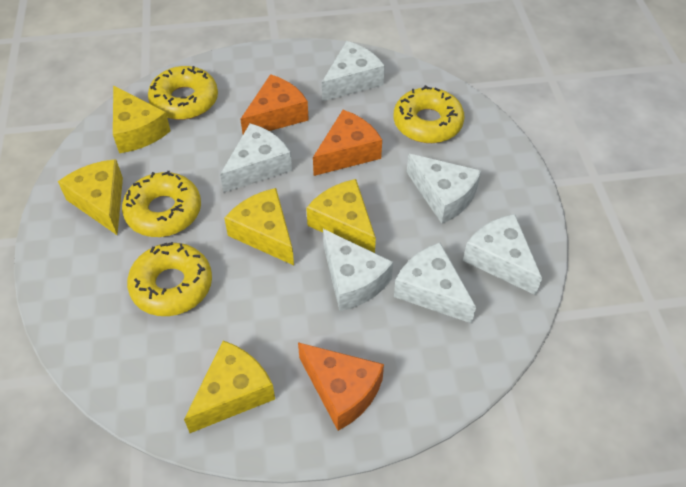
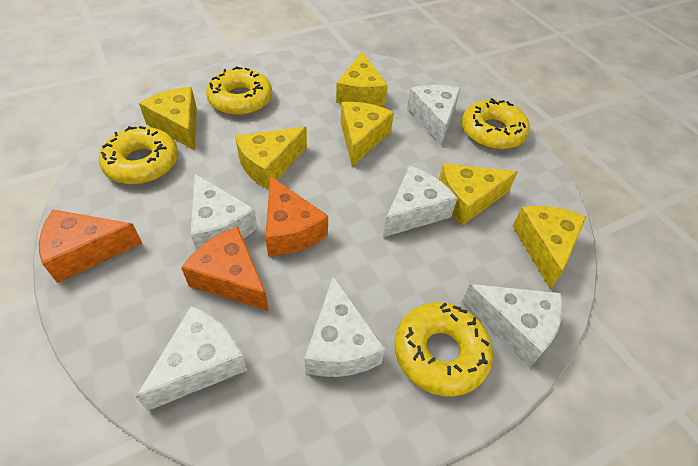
yellow cheese: 5 -> 6

